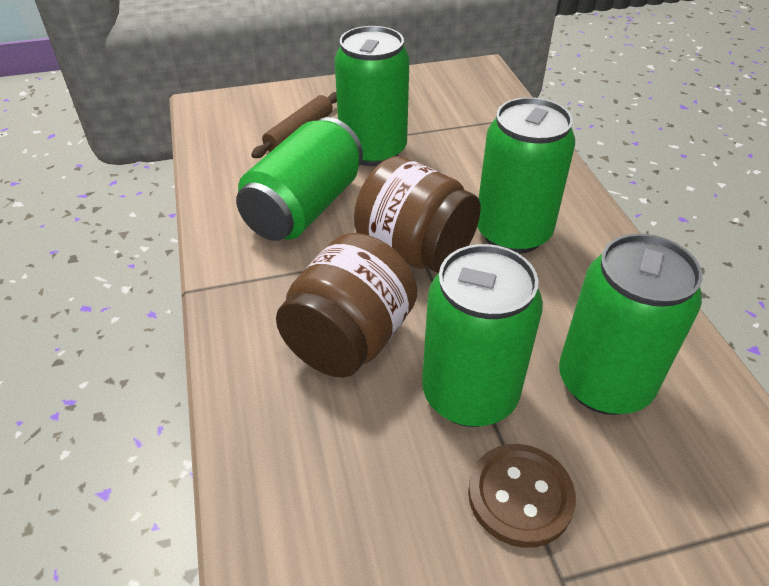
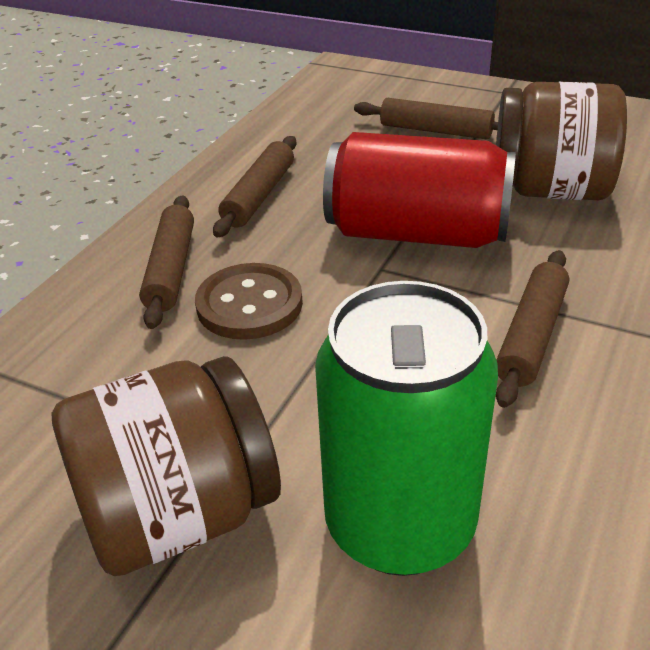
brown rolling pin: 1 -> 4
green can: 5 -> 1
red can: 0 -> 1

